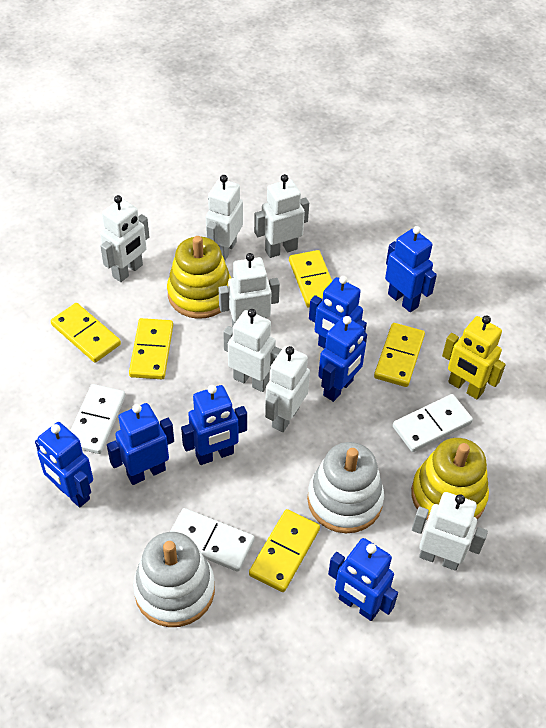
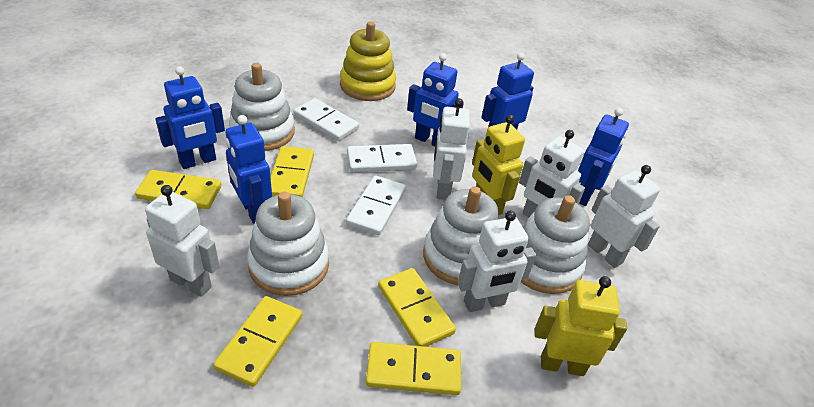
blue robot: 7 -> 5
white robot: 7 -> 5
white stacking toy: 2 -> 4
yellow robot: 1 -> 2
yellow stacking toy: 2 -> 1

